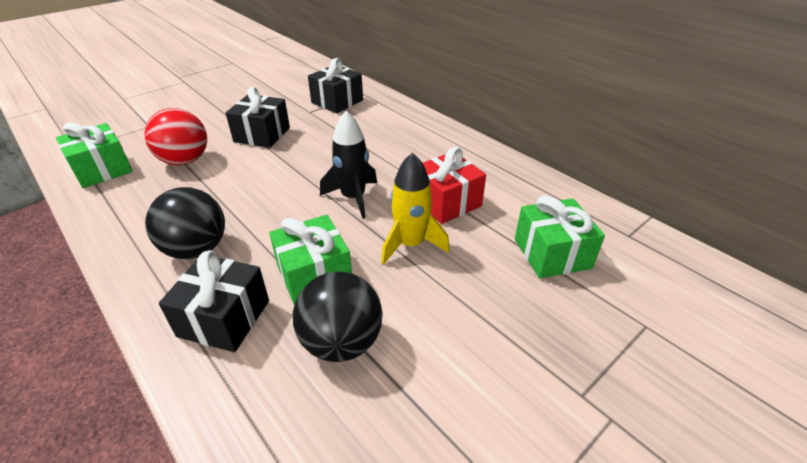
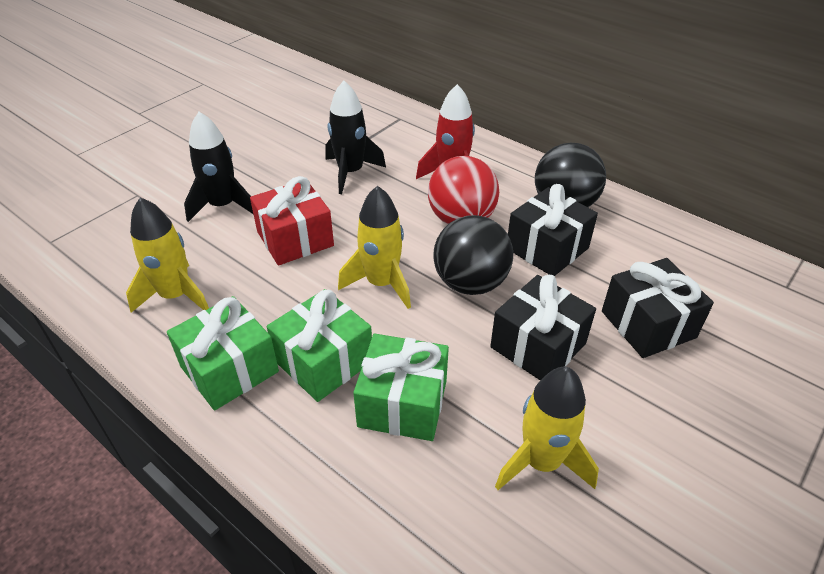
black rocket: 1 -> 2
red rocket: 0 -> 1
yellow rocket: 1 -> 3

